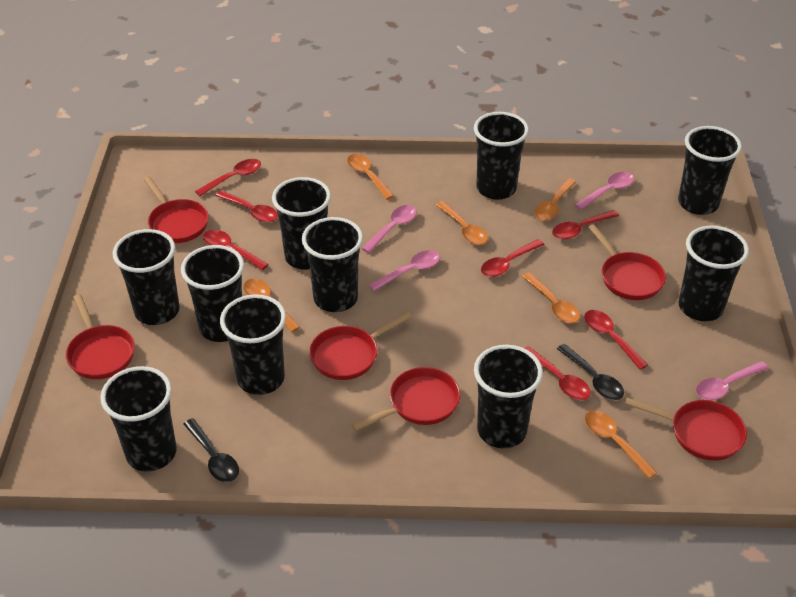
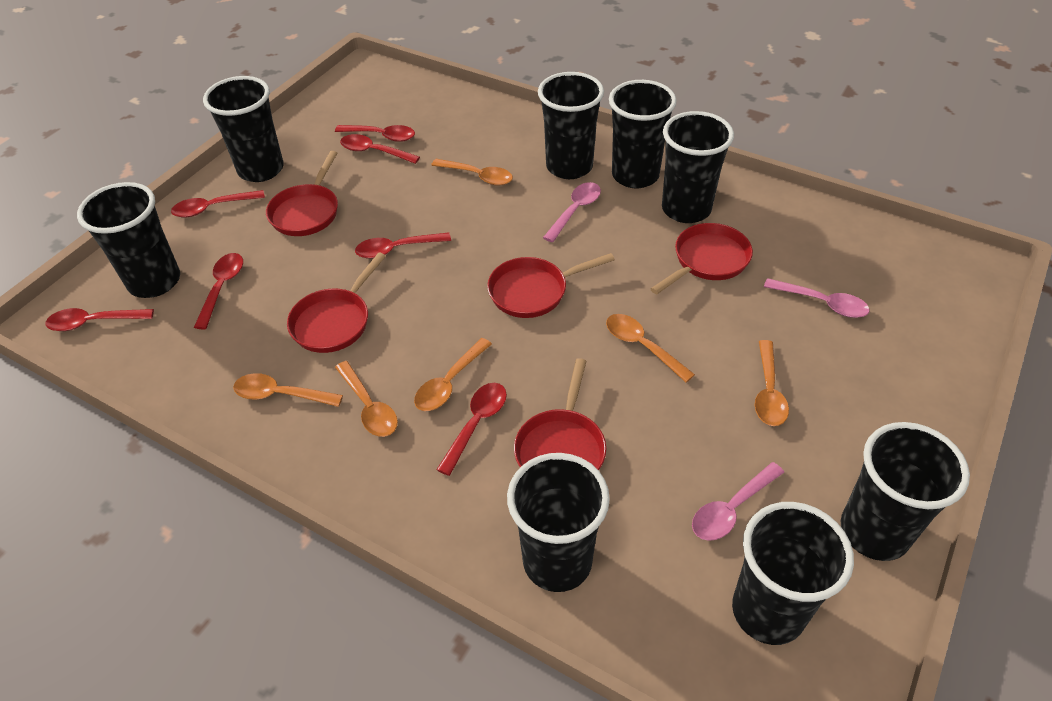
black cup: 10 -> 8
black spoon: 2 -> 0
pink spoon: 4 -> 3
red pan: 6 -> 5

